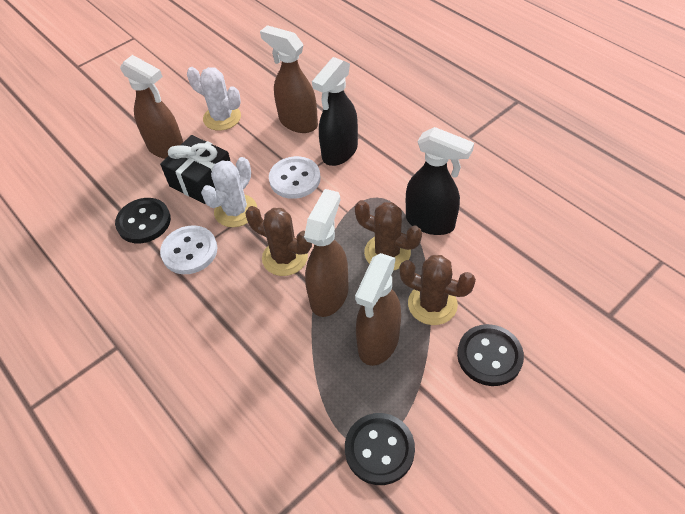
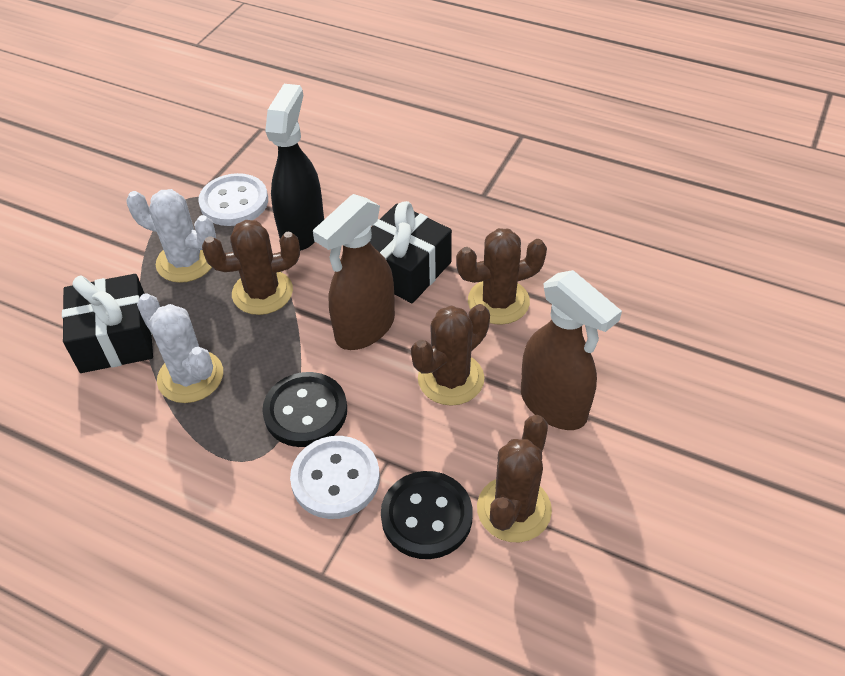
black button: 3 -> 2
black gift: 1 -> 2
black spray bottle: 2 -> 1
brown cactus: 3 -> 4
brown spray bottle: 4 -> 2

